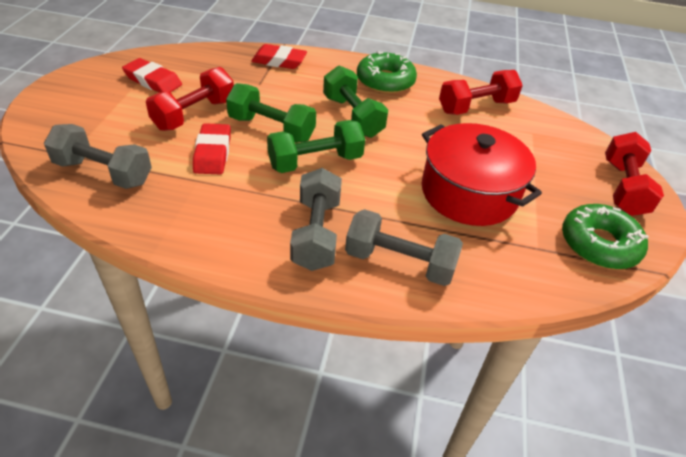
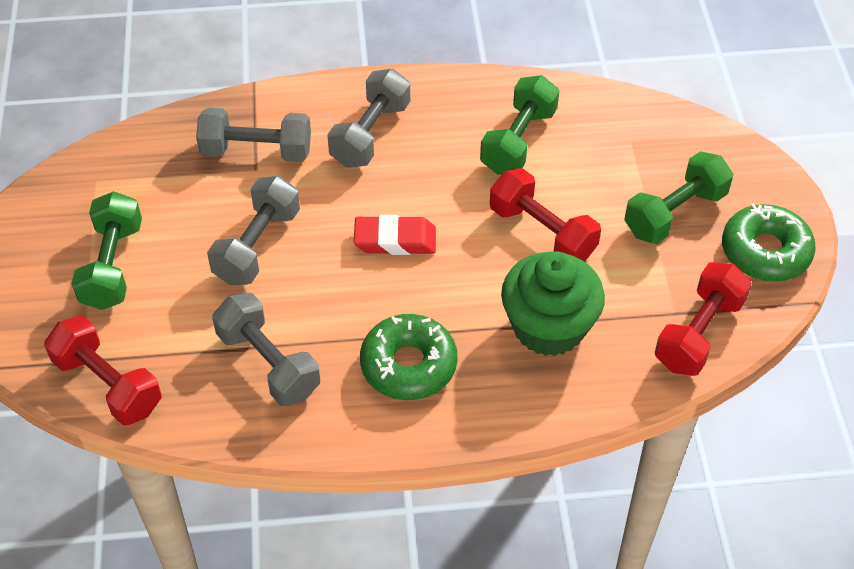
green cupcake: 0 -> 1
grey dumbbell: 3 -> 4
red eraser: 3 -> 1
red pot: 1 -> 0

